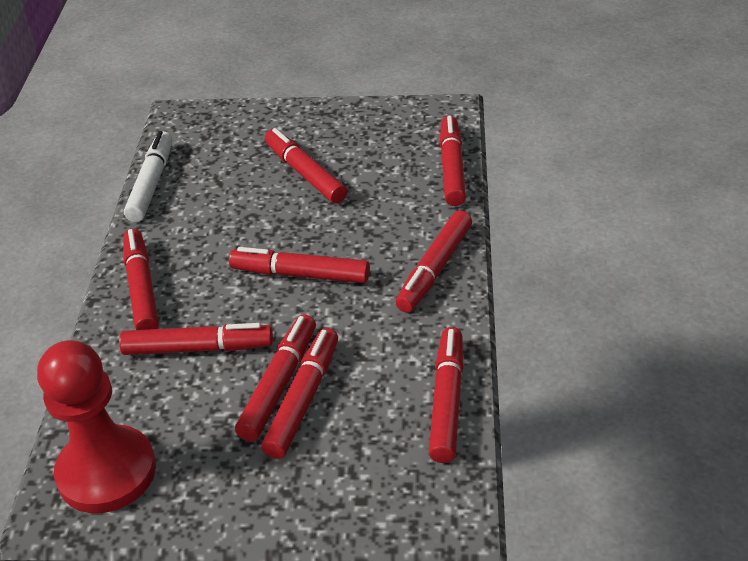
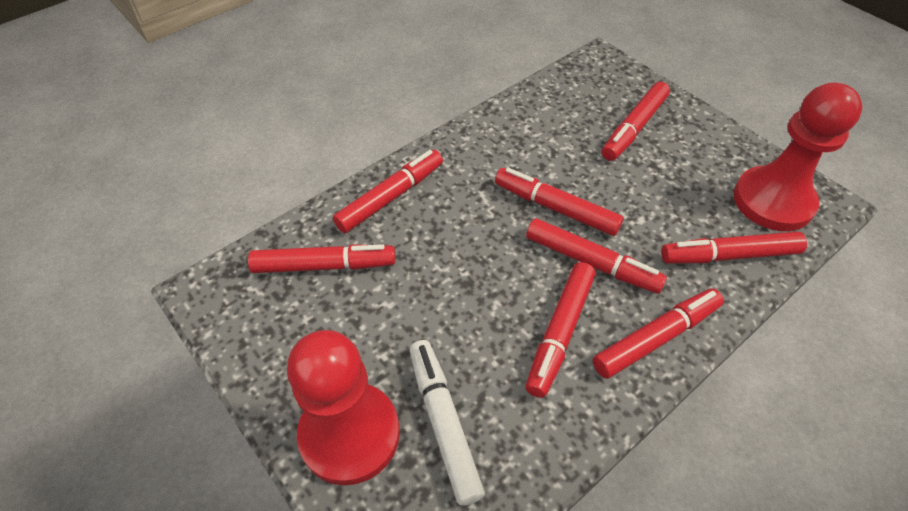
red marker: 9 -> 8
red pawn: 1 -> 2

